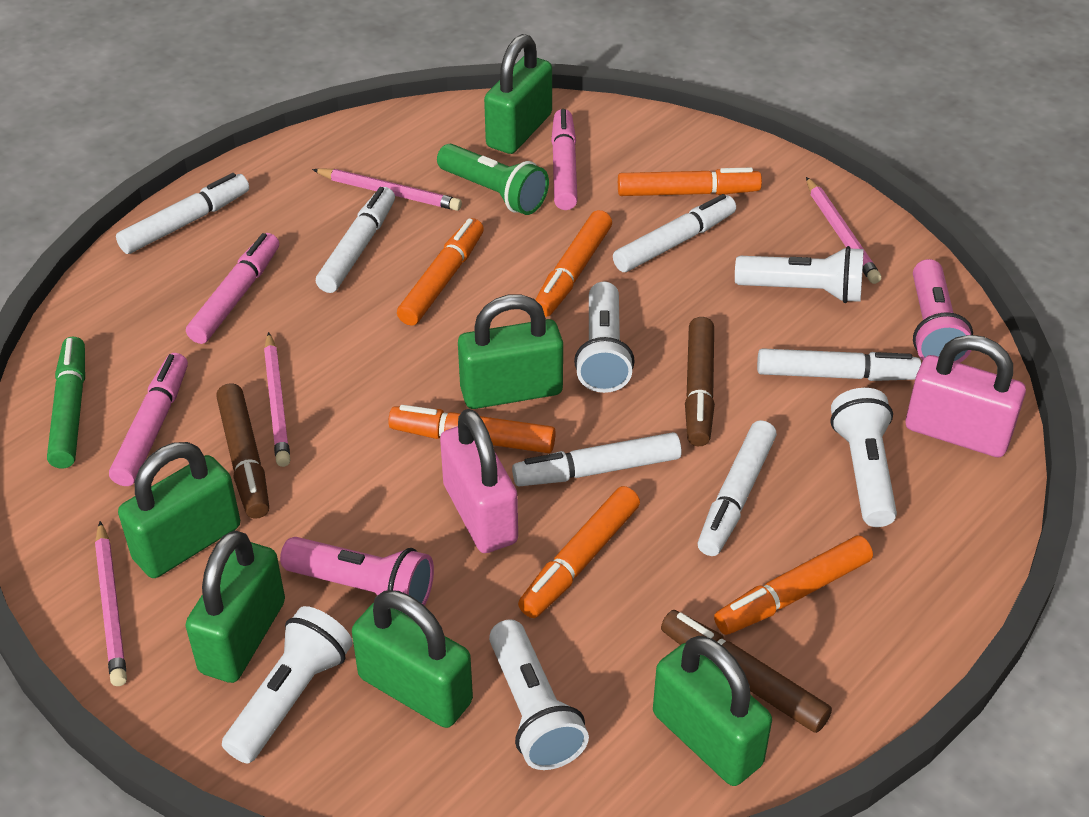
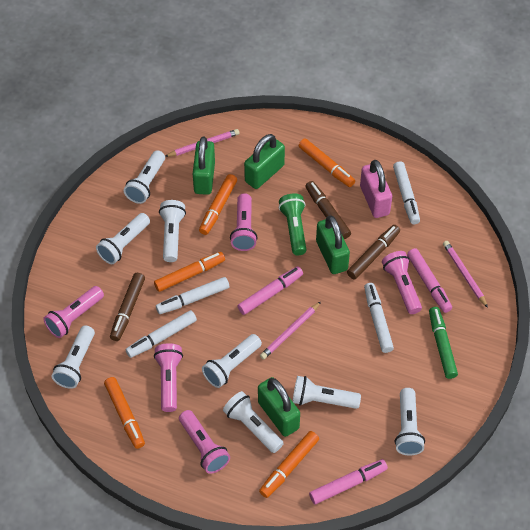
green padlock: 6 -> 4
orange marker: 6 -> 5
pink flashlight: 2 -> 5
pink padlock: 2 -> 1
pink pencil: 4 -> 3
white flashlight: 5 -> 8
white marker: 6 -> 4

